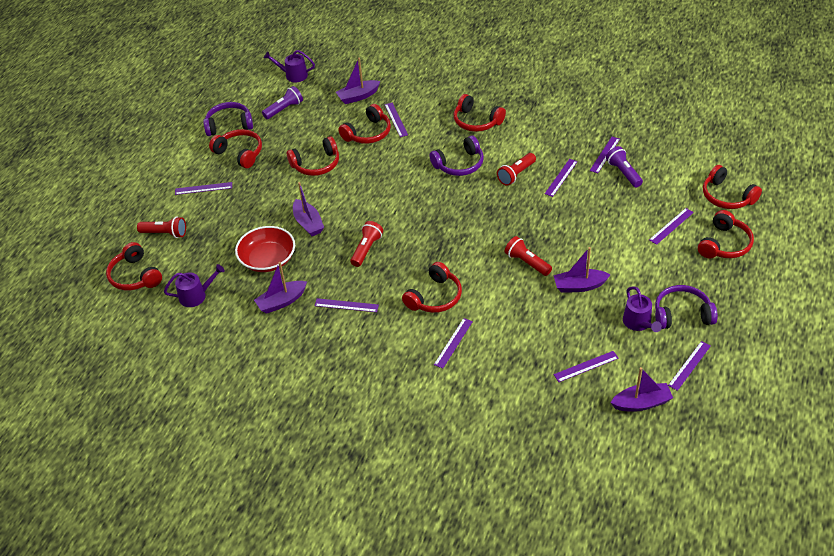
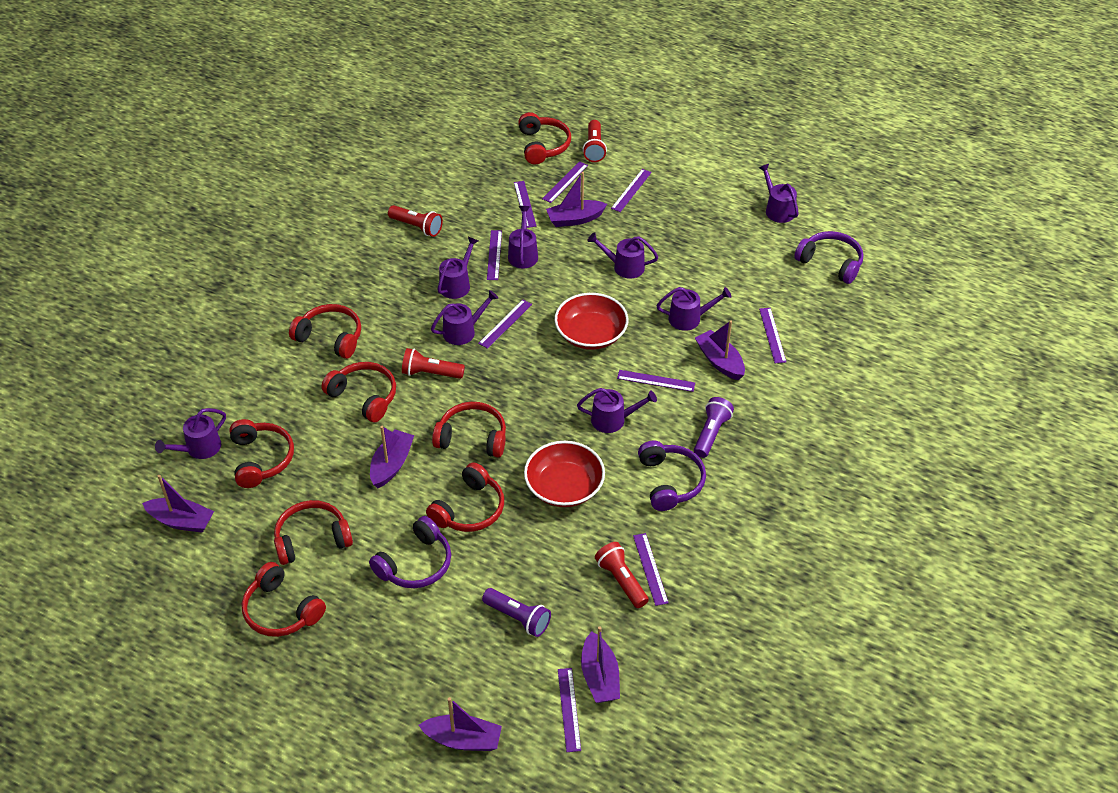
purple boat: 5 -> 6
purple watering can: 3 -> 8
red bowl: 1 -> 2

